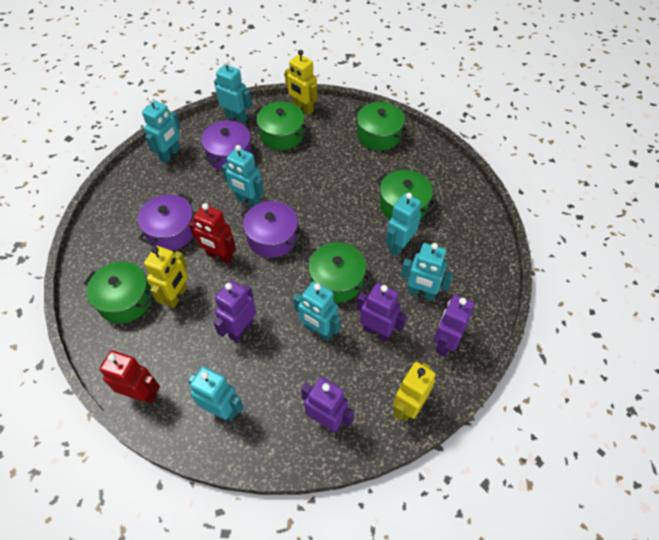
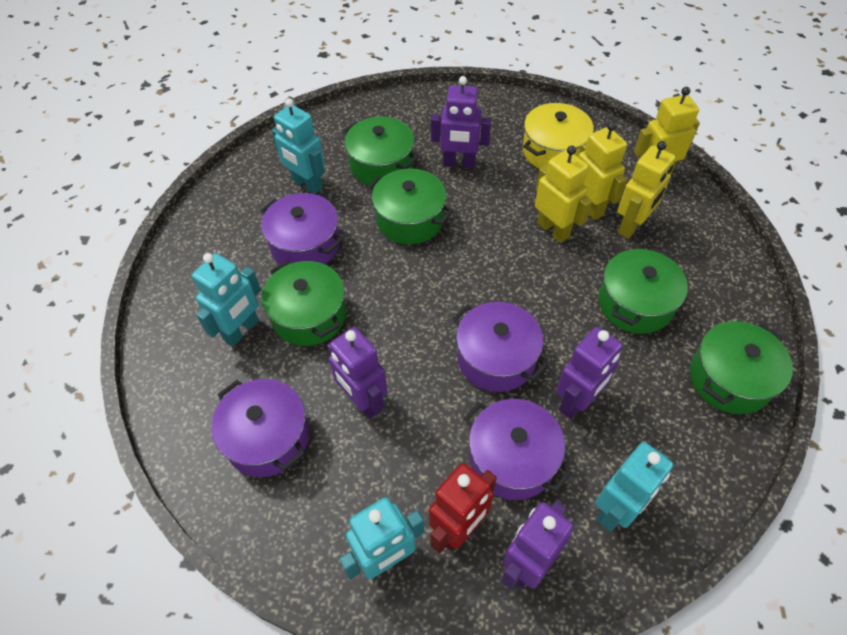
purple pot: 3 -> 4
red robot: 2 -> 1
turquoise robot: 7 -> 4
yellow pot: 0 -> 1
yellow robot: 3 -> 4

